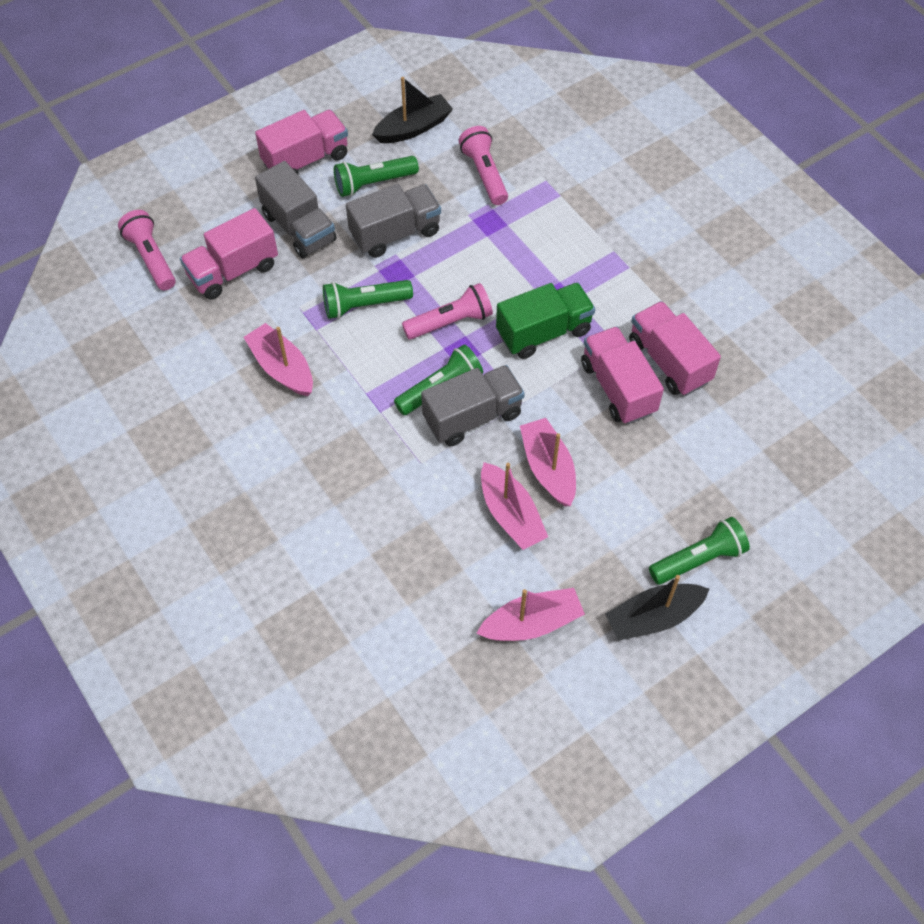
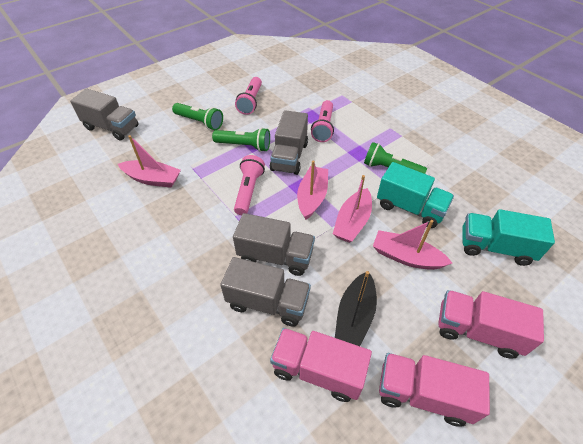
black boat: 2 -> 1
green flashlight: 4 -> 3
green truck: 1 -> 0
grey truck: 3 -> 4
pink truck: 4 -> 3
turquoise truck: 0 -> 2

